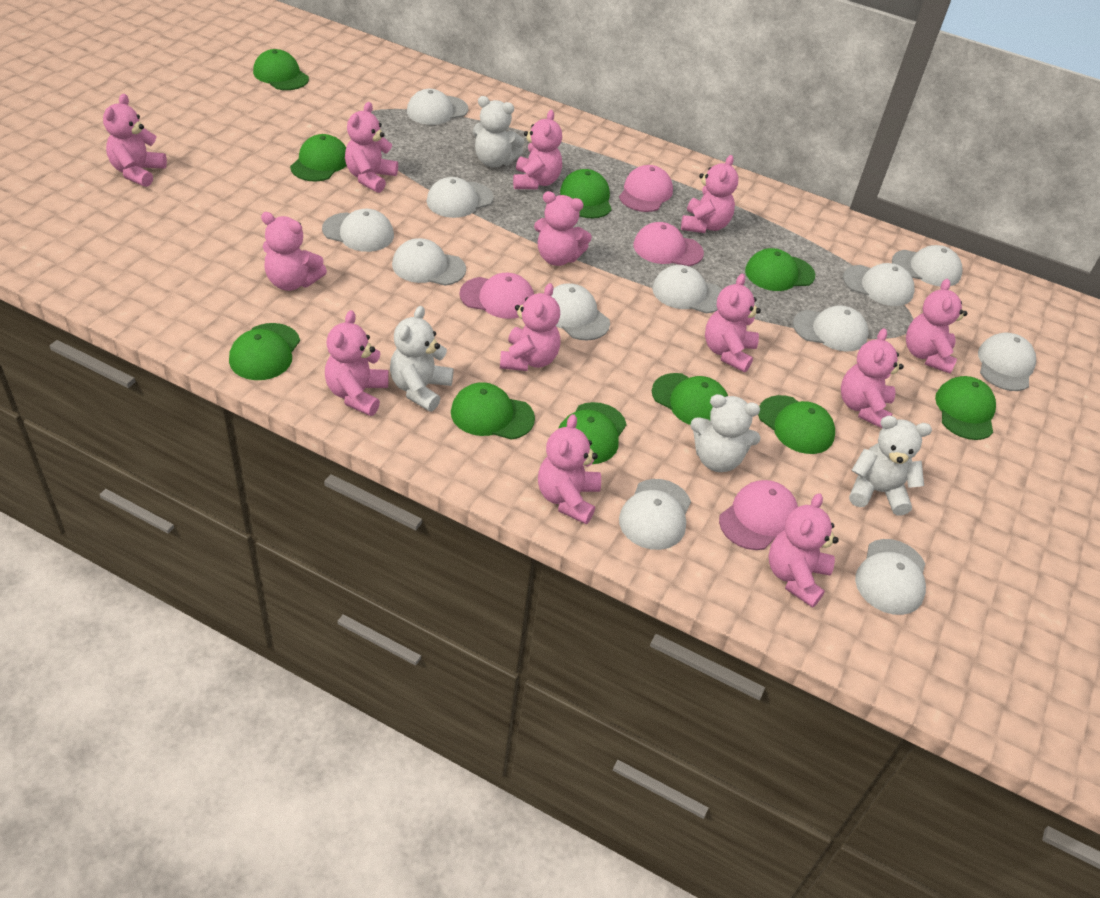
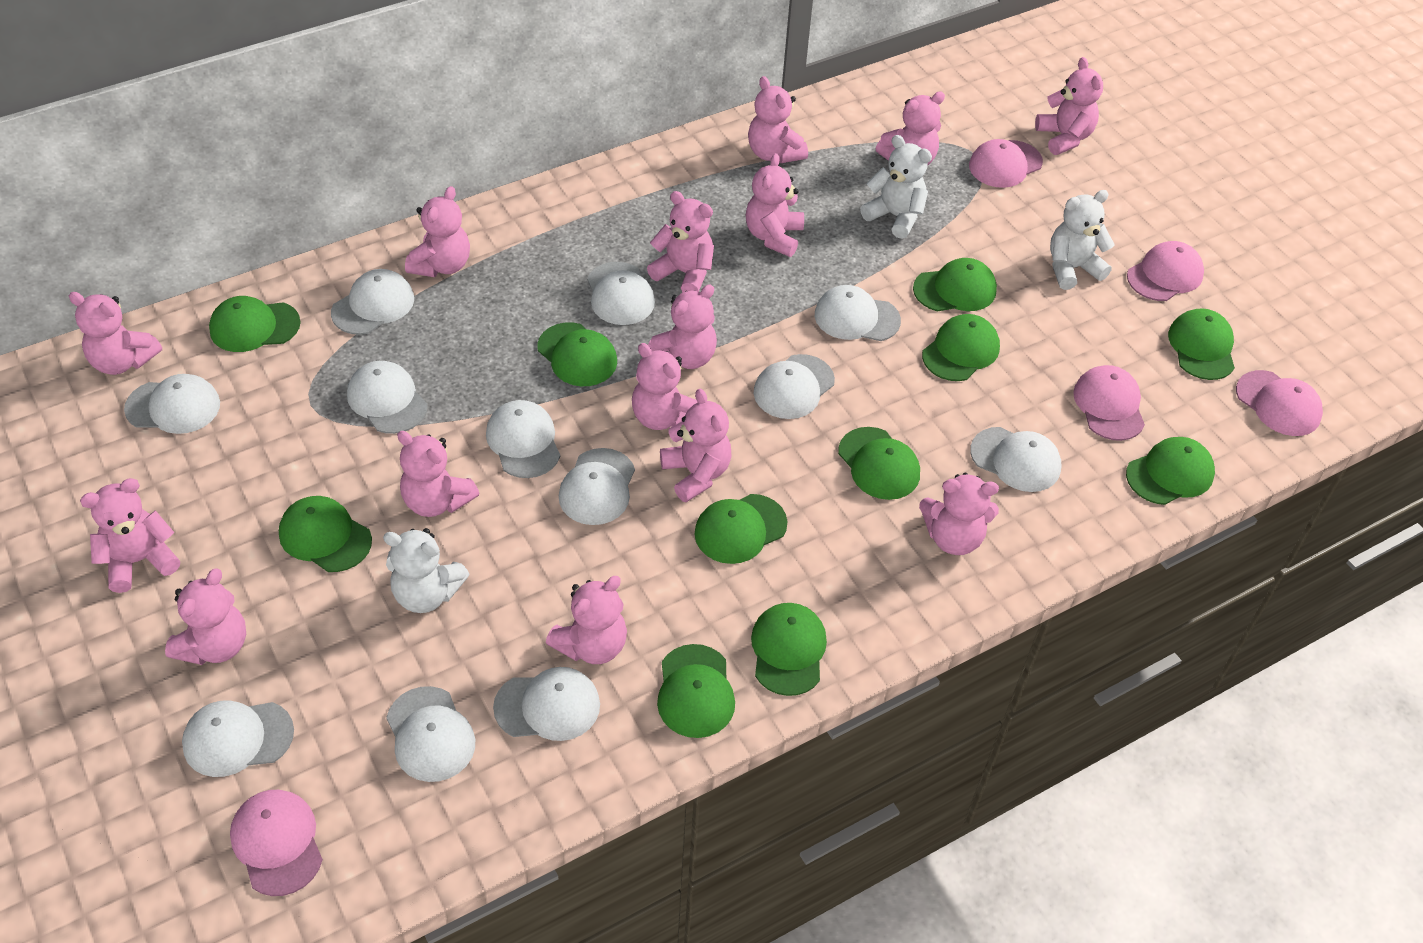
green cap: 10 -> 11
pink cap: 4 -> 5
pink teddy bear: 13 -> 15
white teddy bear: 4 -> 3

